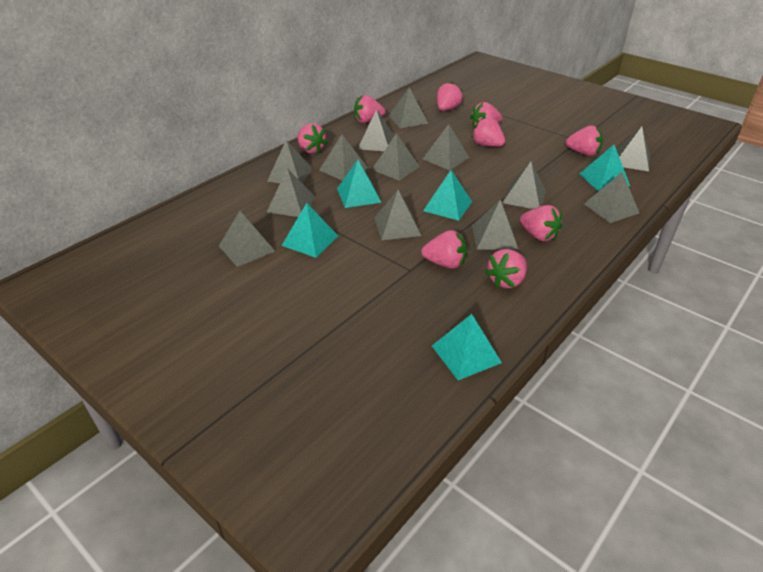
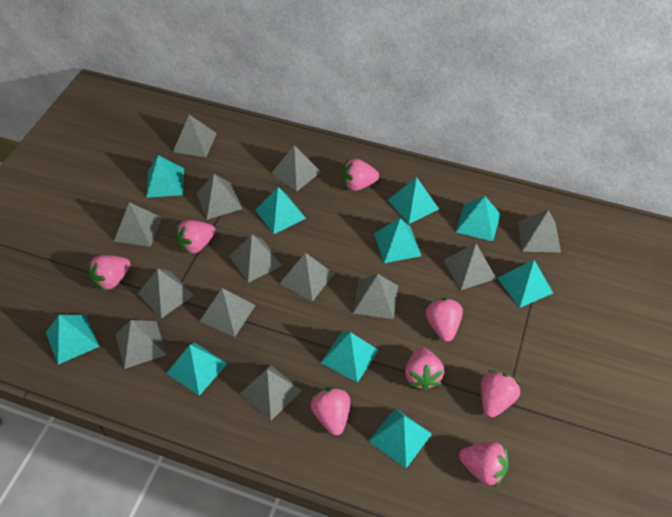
pink strawberry: 9 -> 8
turquoise pyramid: 5 -> 10

